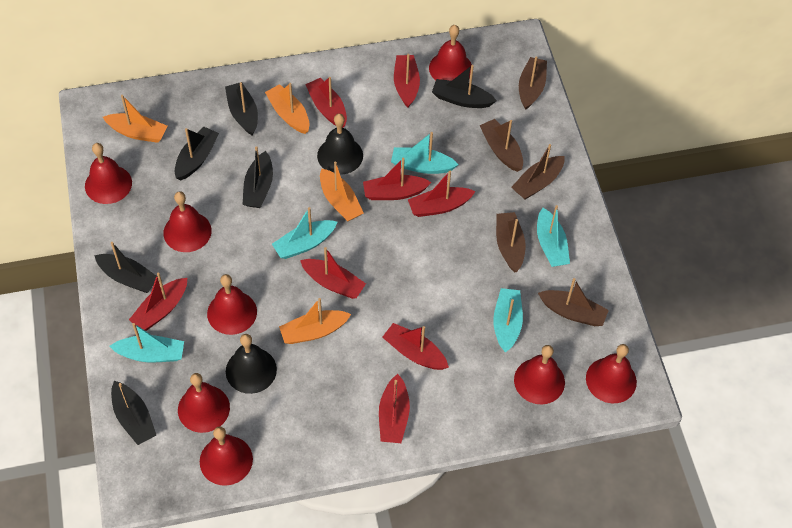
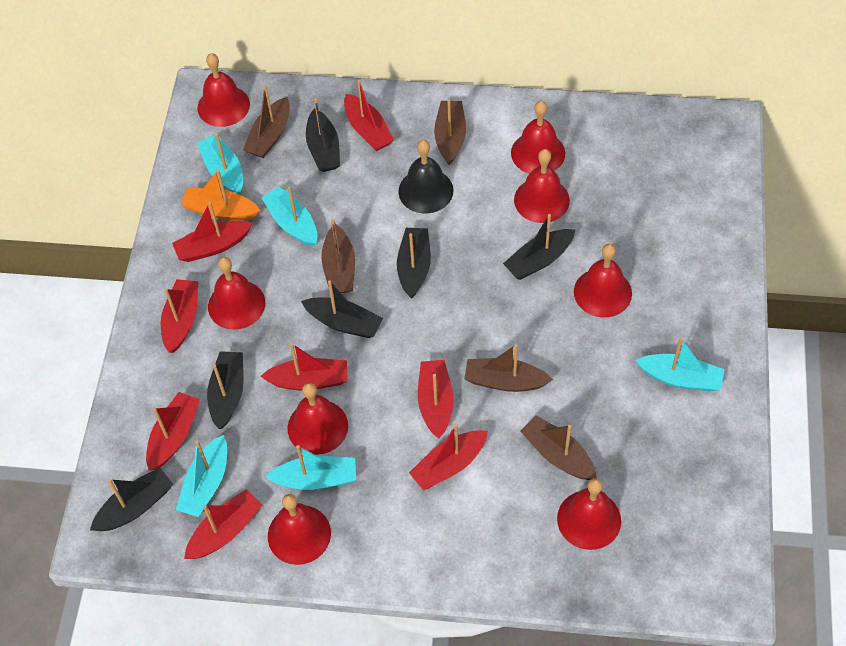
black bell: 2 -> 1
orange boat: 4 -> 1

